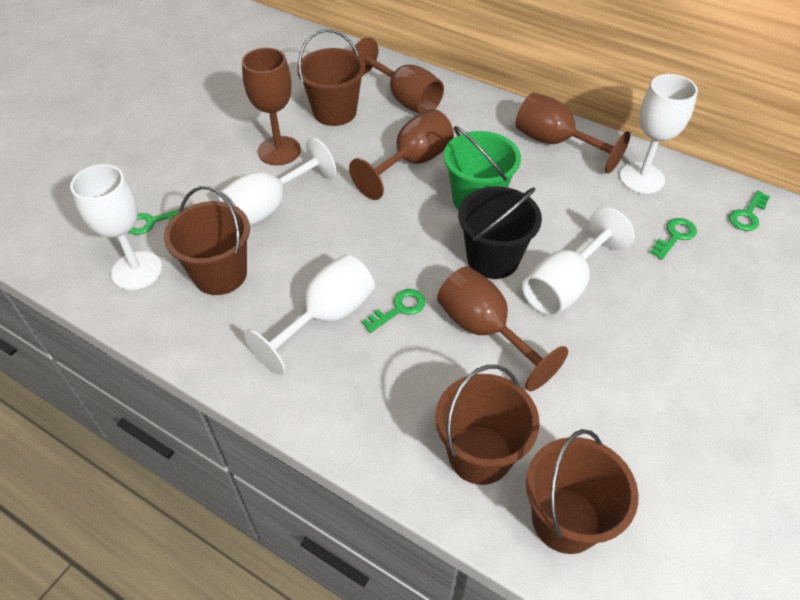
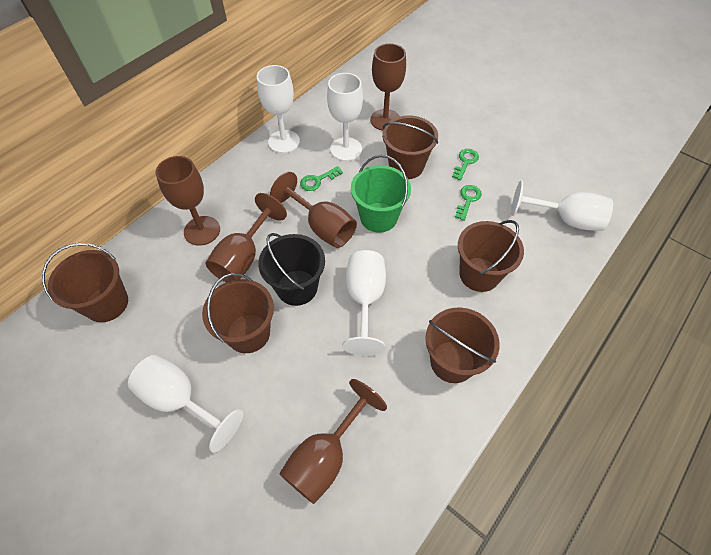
brown bucket: 4 -> 5
green key: 4 -> 3

